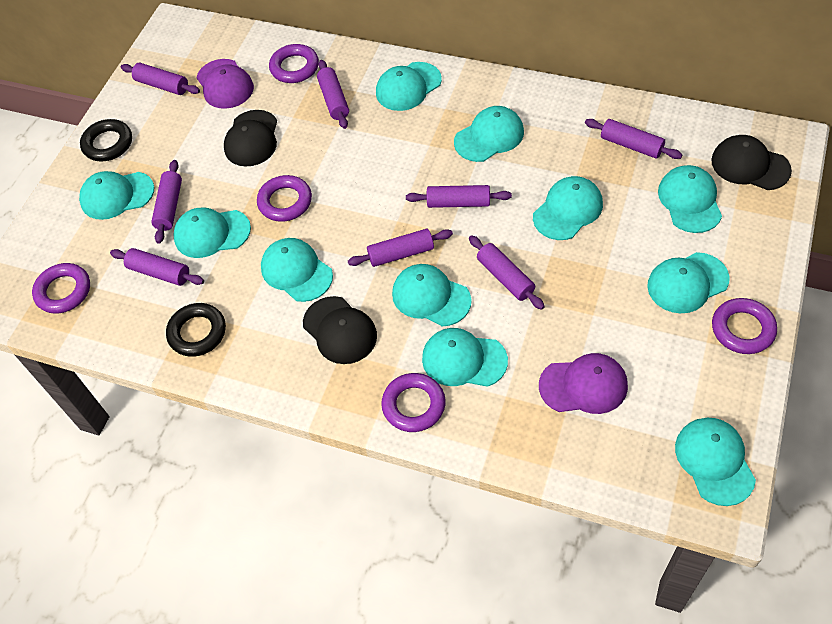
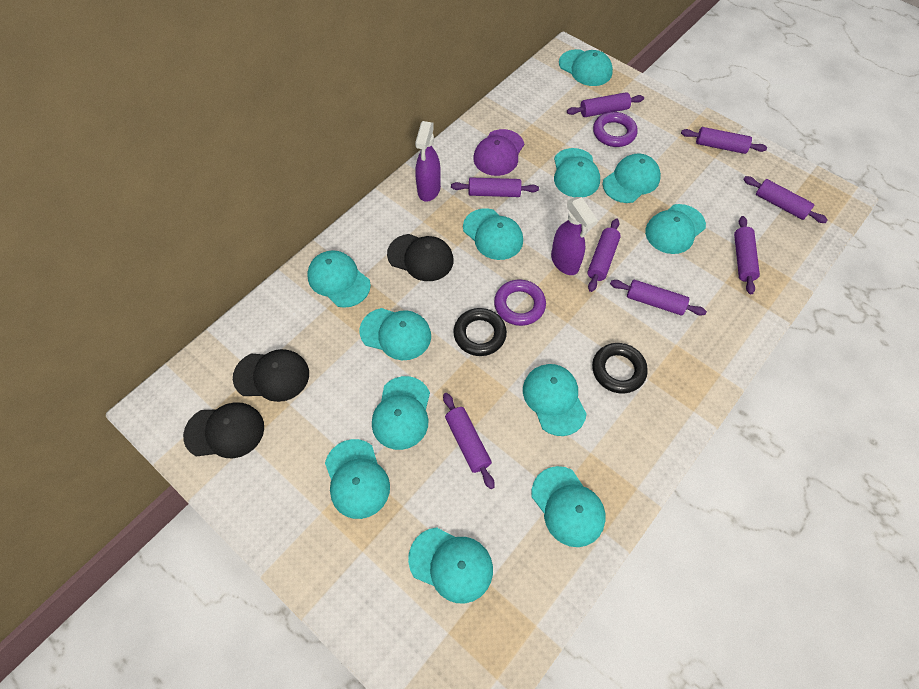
purple cap: 2 -> 1
purple ring: 5 -> 2
purple spray bottle: 0 -> 2
turquoise cap: 11 -> 12

